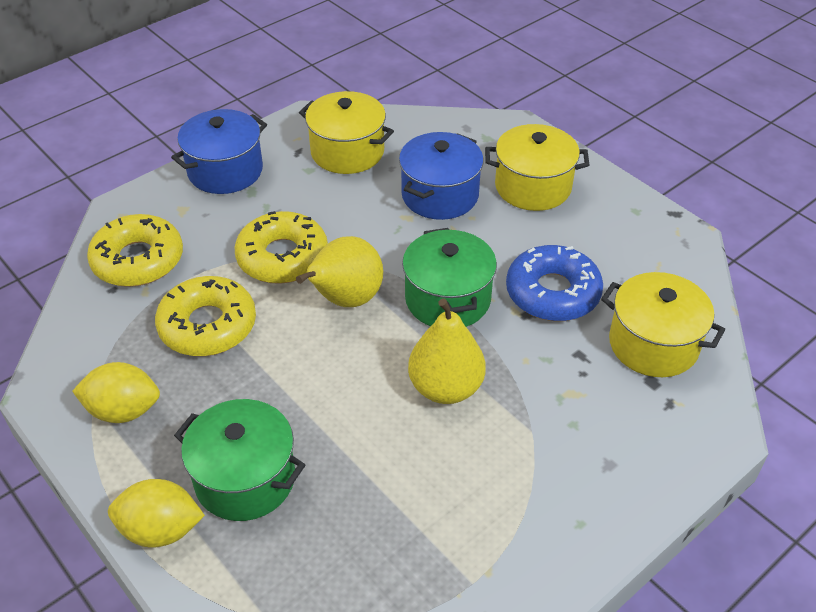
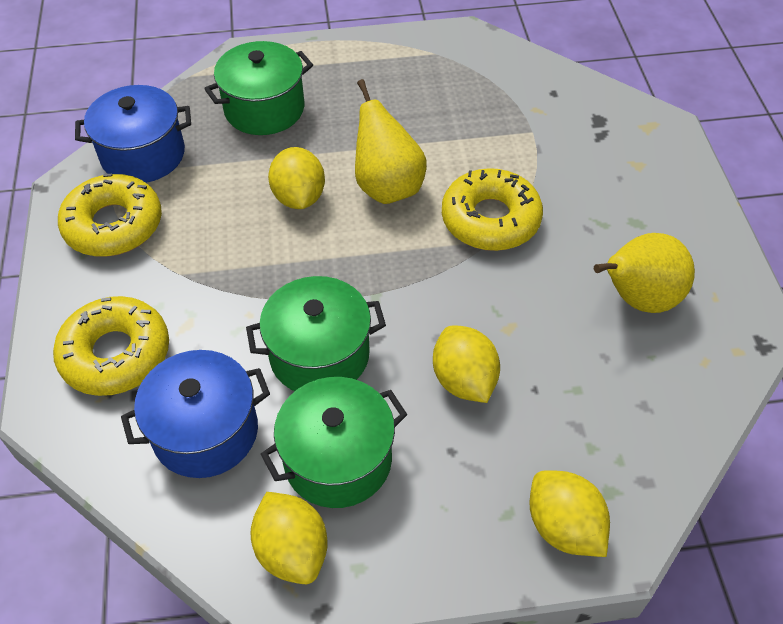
blue donut: 1 -> 0
green pot: 2 -> 3
yellow lemon: 2 -> 4
yellow pot: 3 -> 0

